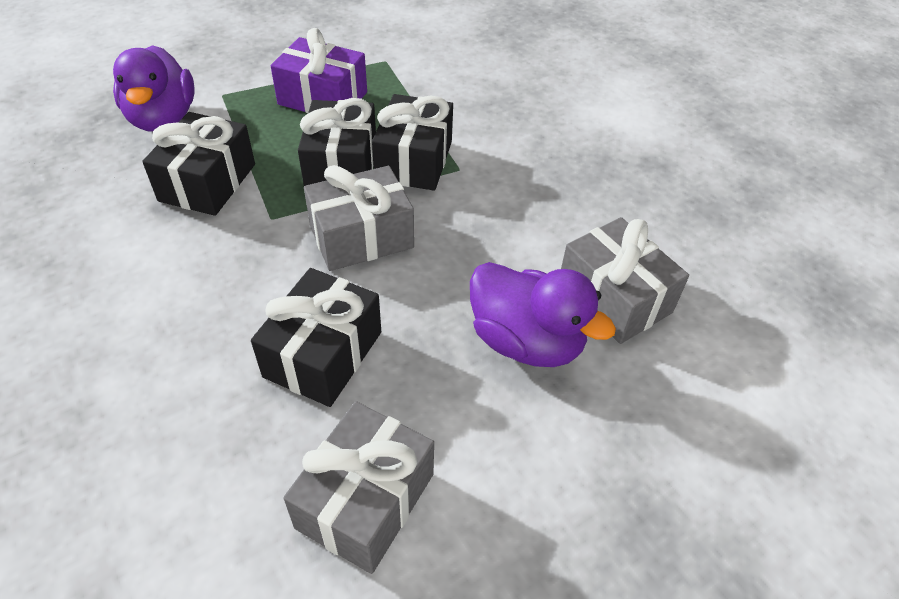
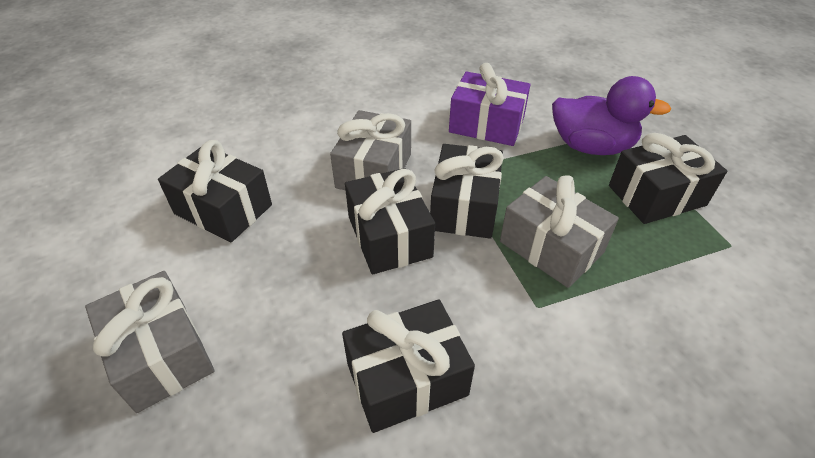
black gift: 4 -> 5
purple duck: 2 -> 1

